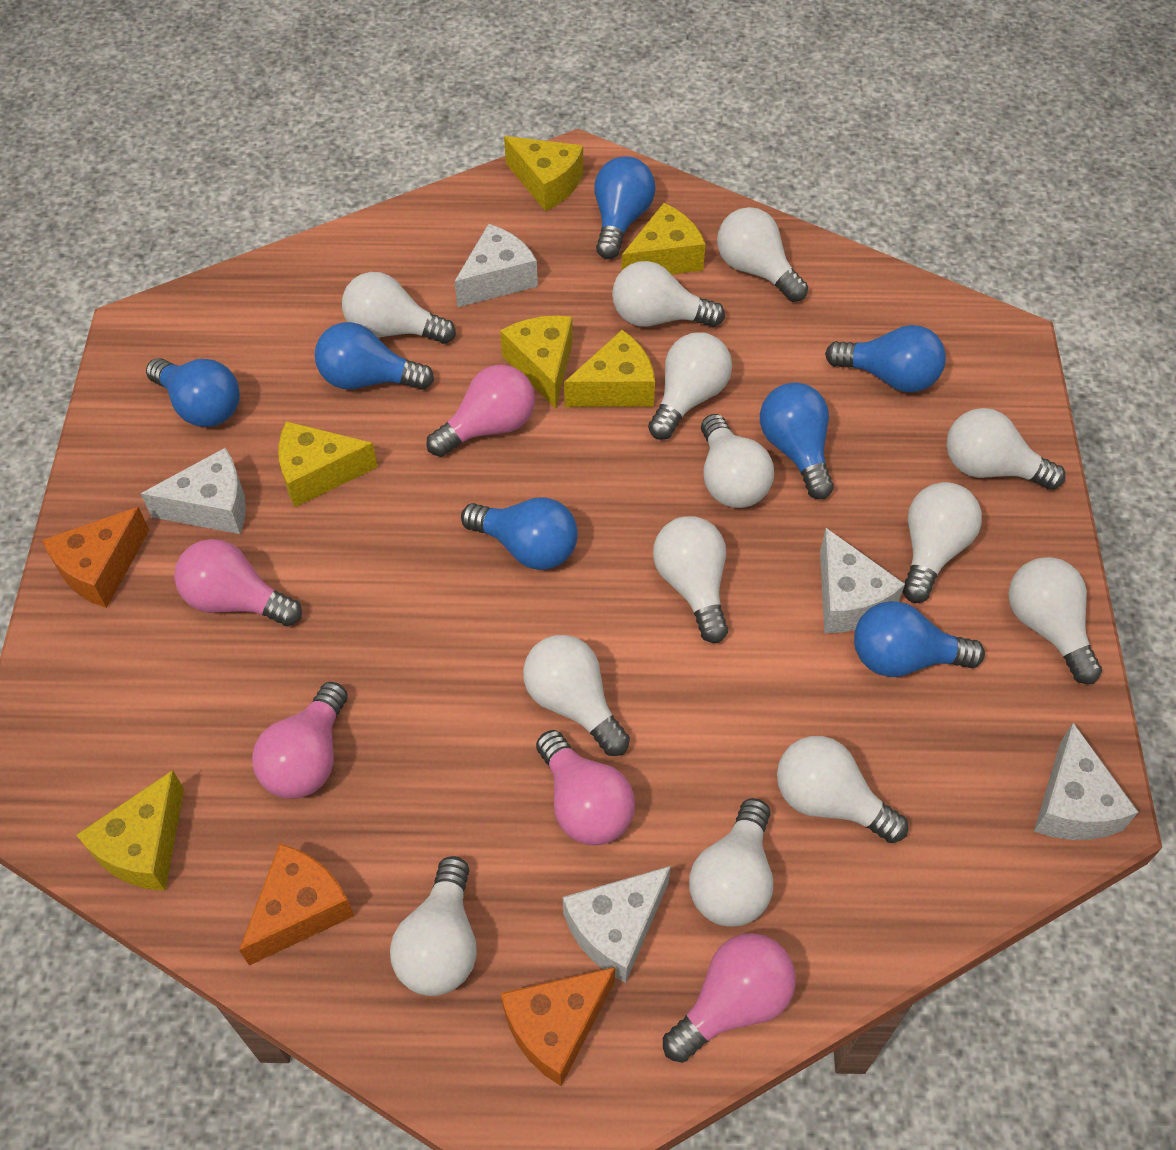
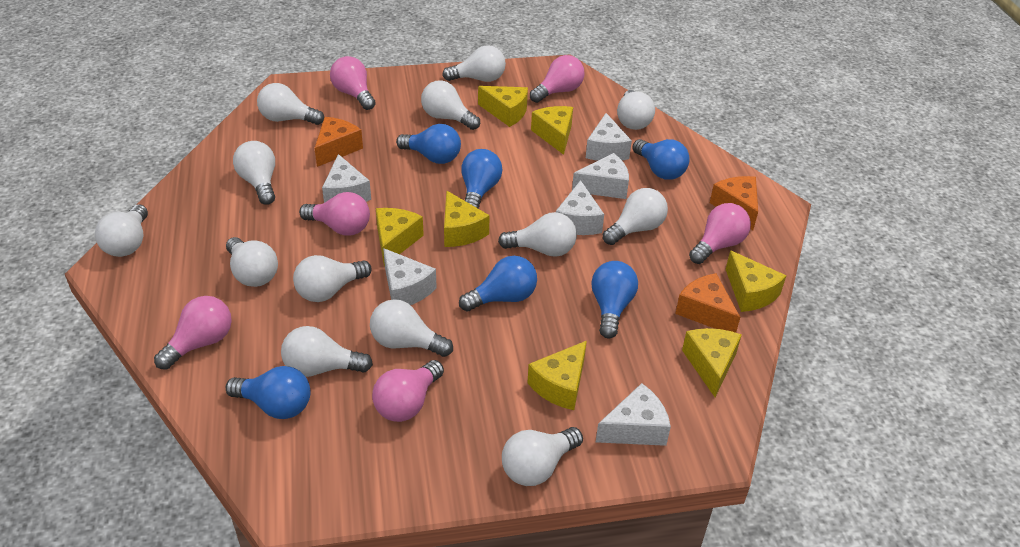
blue light bulb: 7 -> 6
pink light bulb: 5 -> 6
white cheese: 5 -> 6
yellow cheese: 6 -> 7

